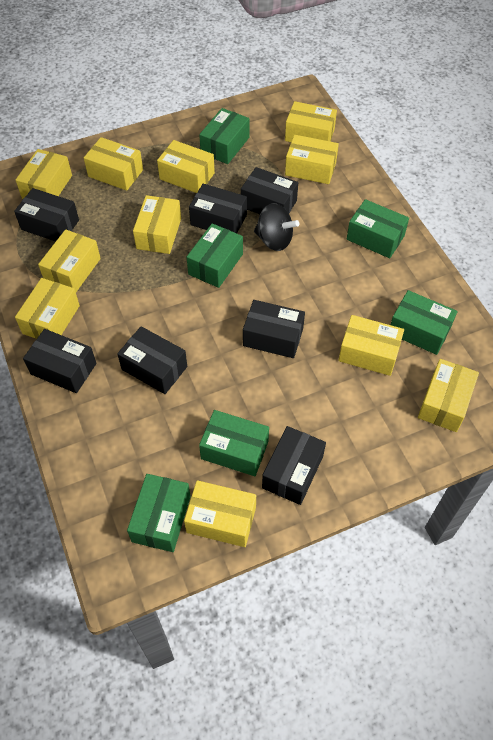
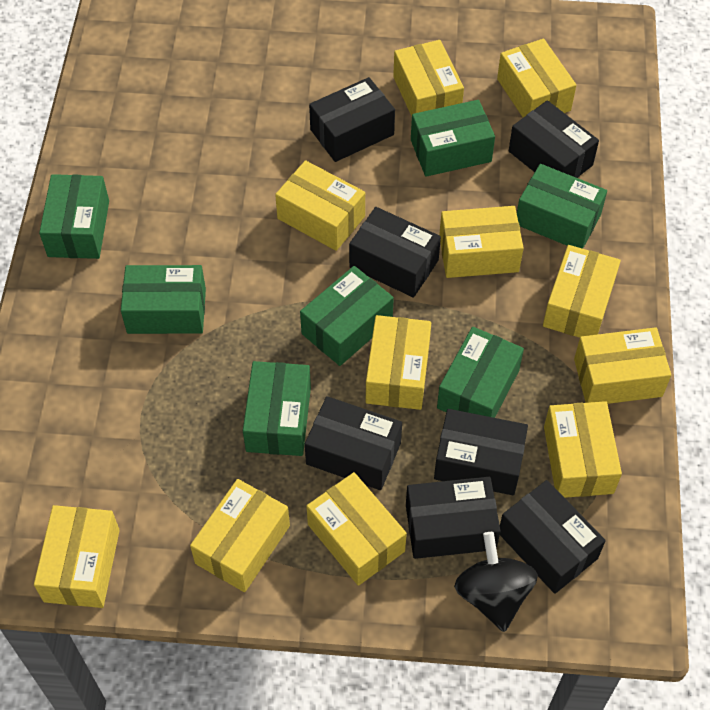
green box: 6 -> 7

